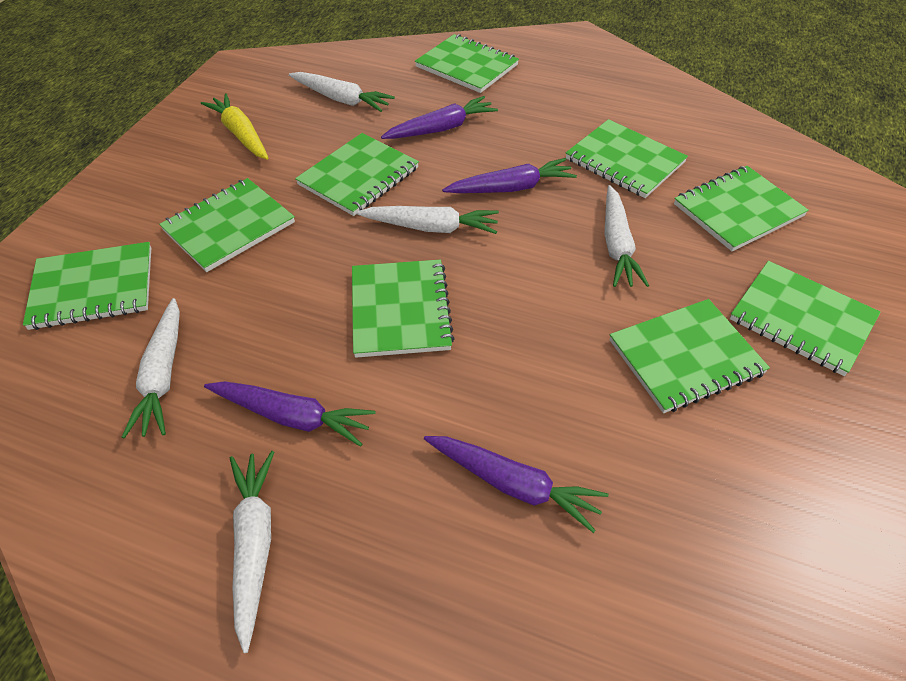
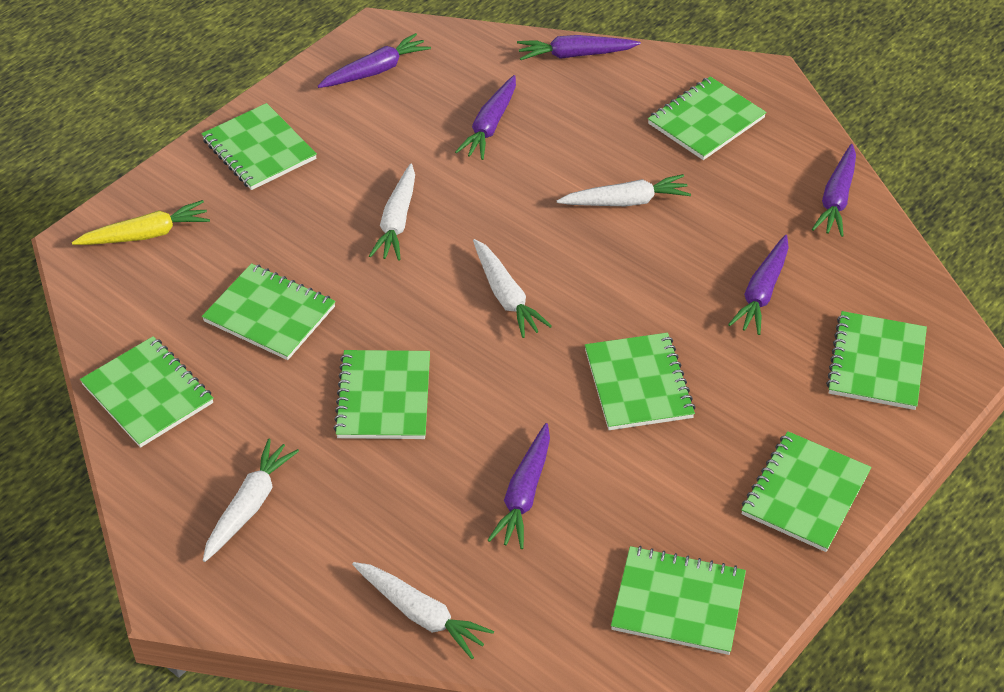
purple carrot: 4 -> 6

